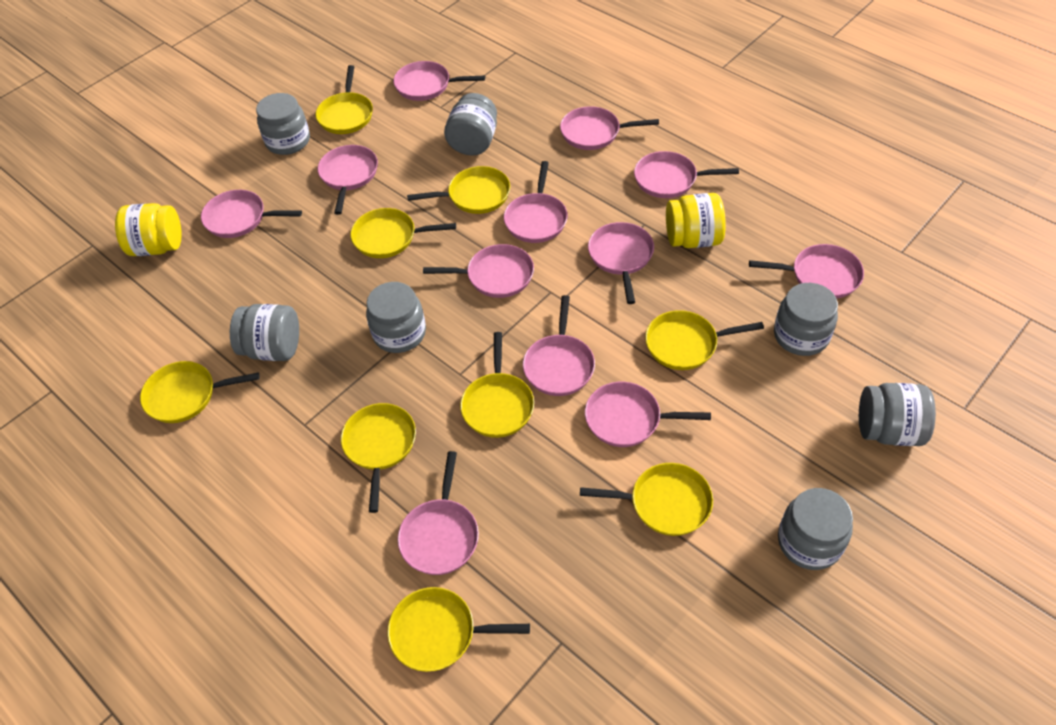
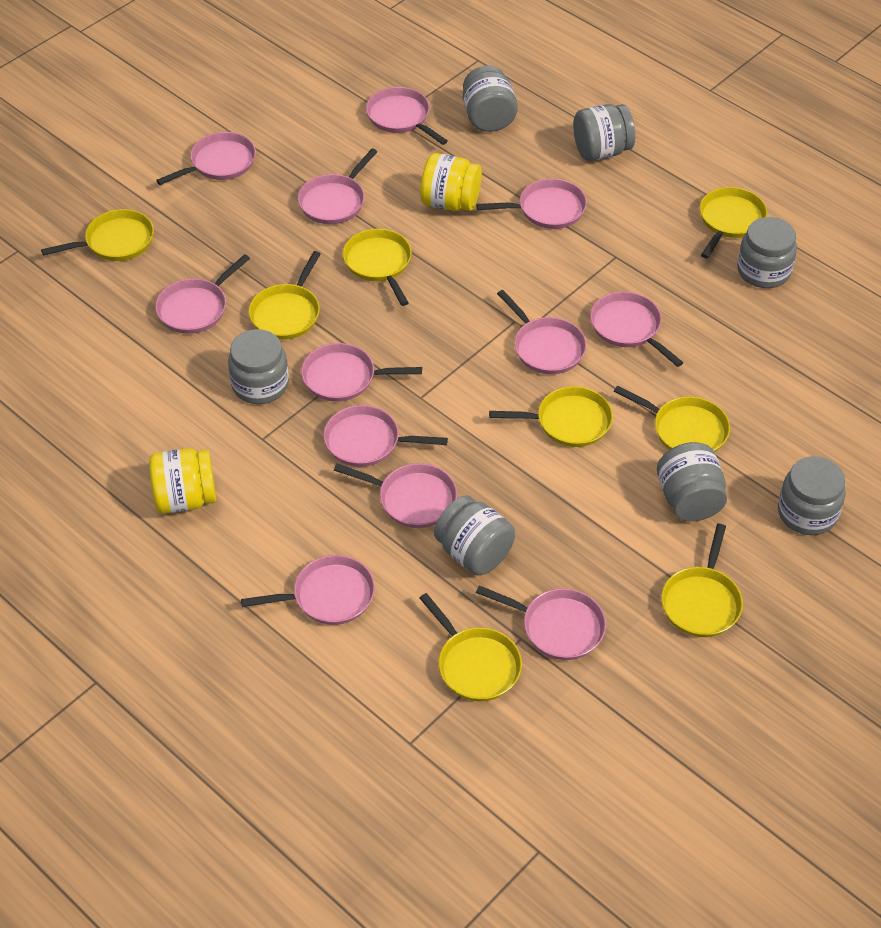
yellow pan: 9 -> 8

